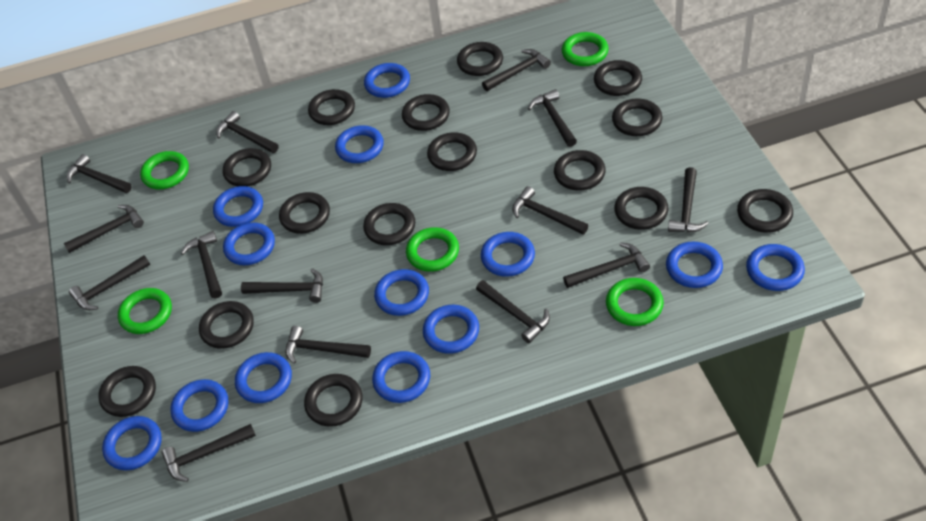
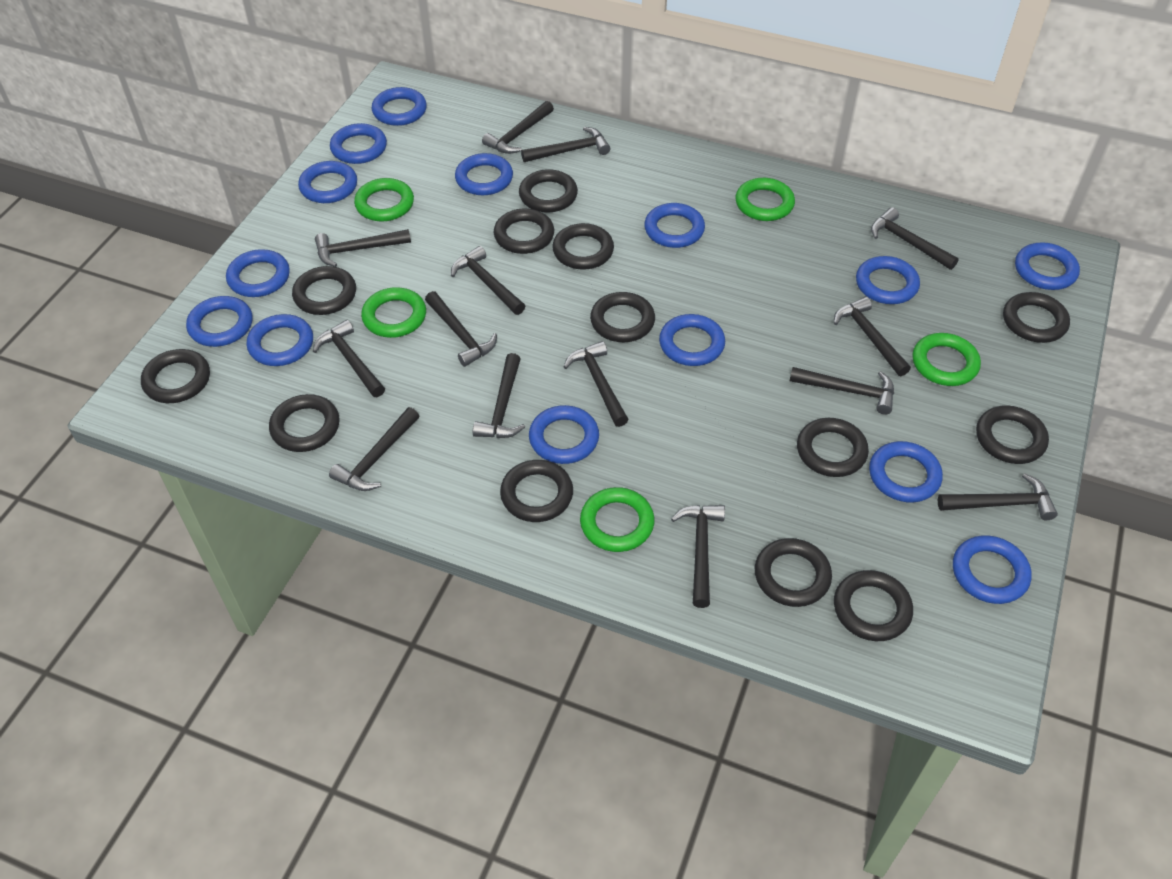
black ring: 15 -> 13
blue ring: 13 -> 14

